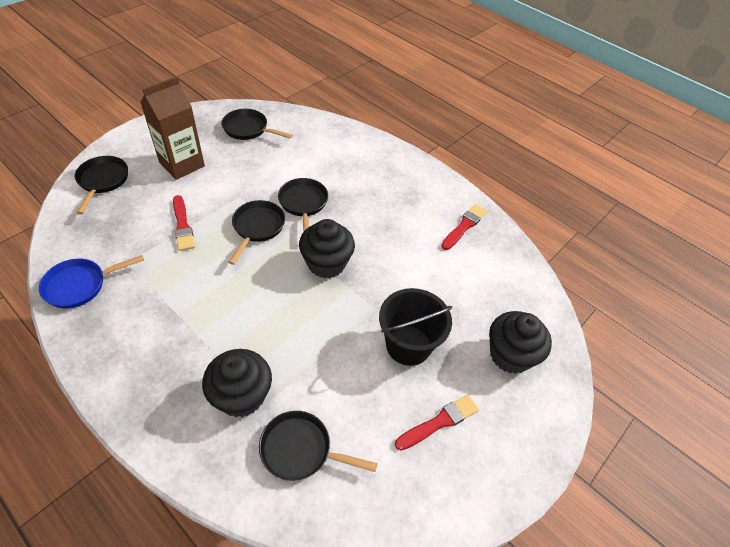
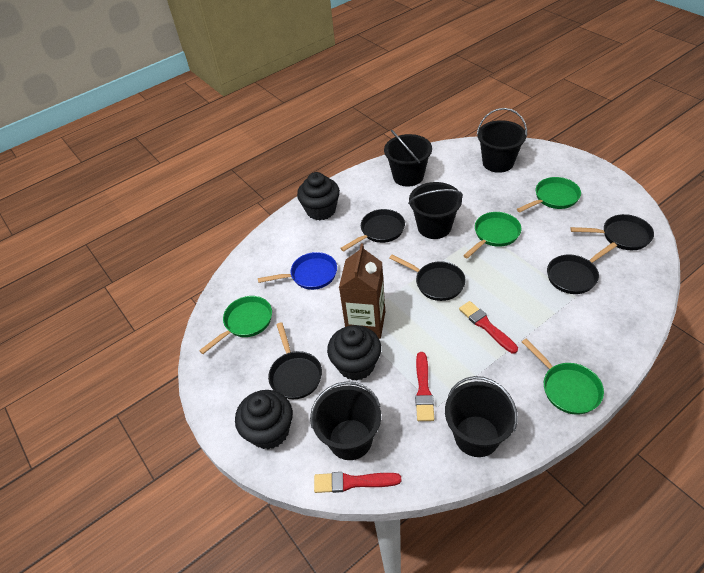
black bucket: 1 -> 5
green pan: 0 -> 4

